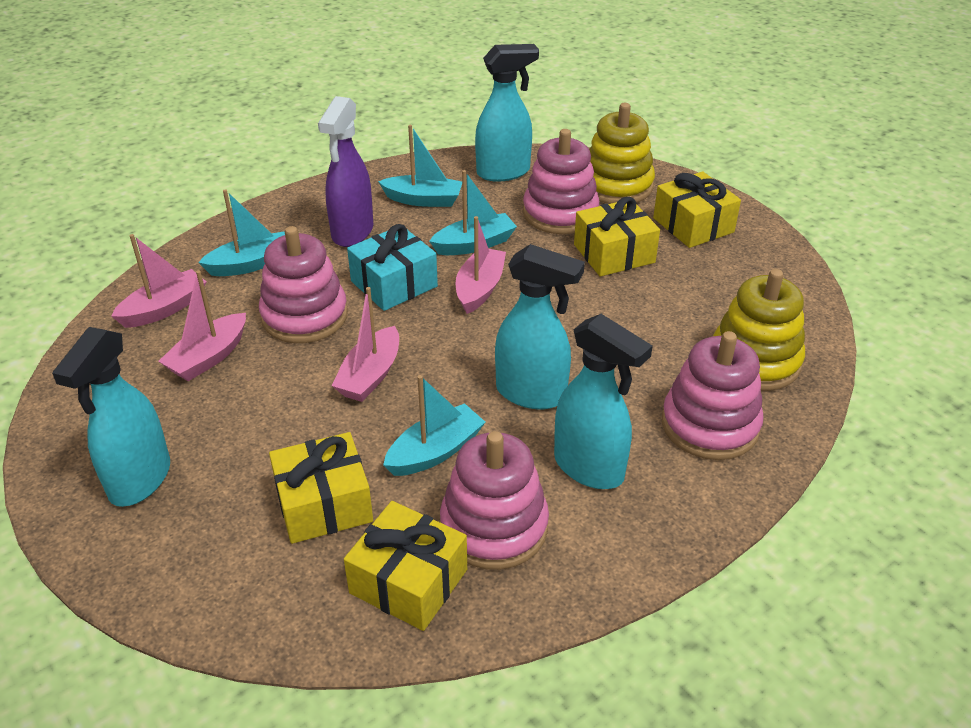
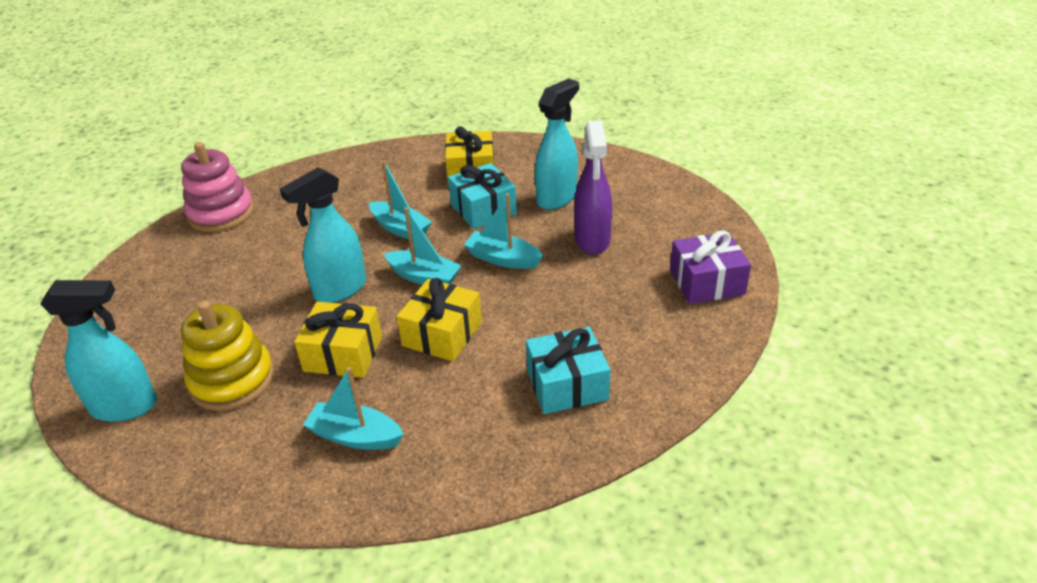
pink boat: 4 -> 0
pink stacking toy: 4 -> 1
purple gift: 0 -> 1
turquoise gift: 1 -> 2
turquoise spray bottle: 4 -> 3
yellow gift: 4 -> 3
yellow stacking toy: 2 -> 1

